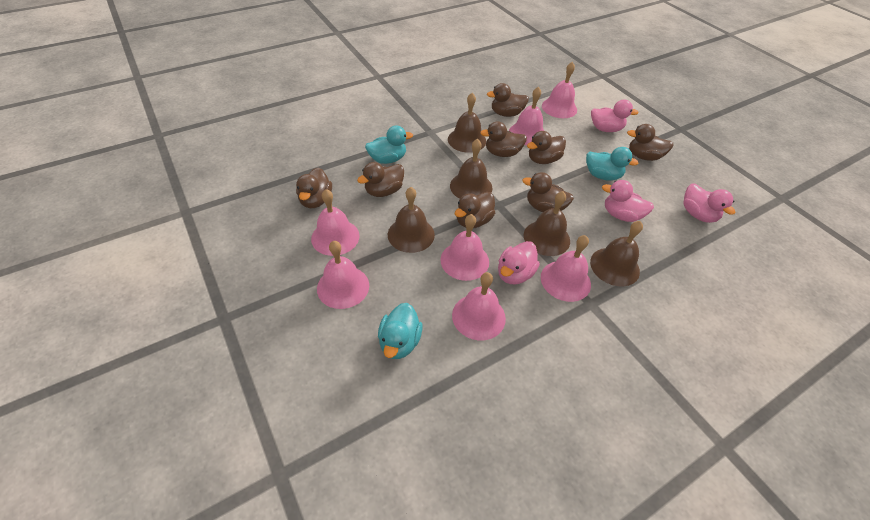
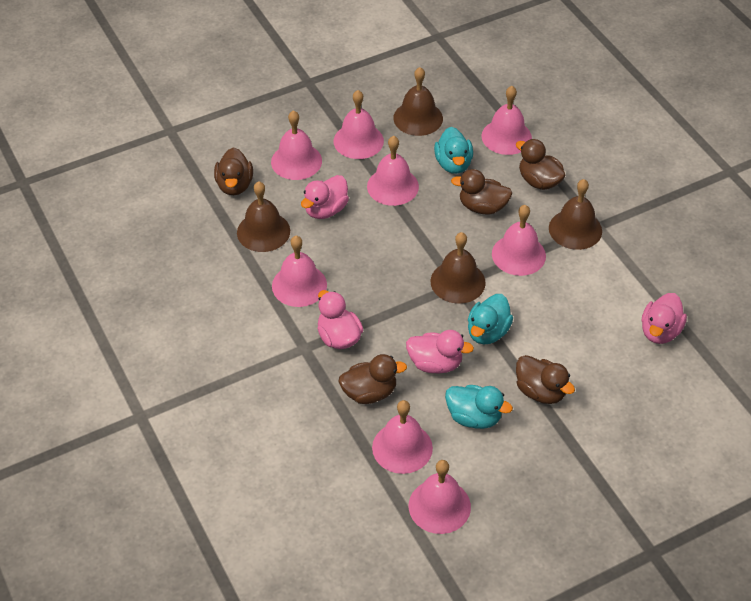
brown bell: 5 -> 4
brown duck: 8 -> 5
pink bell: 7 -> 8

